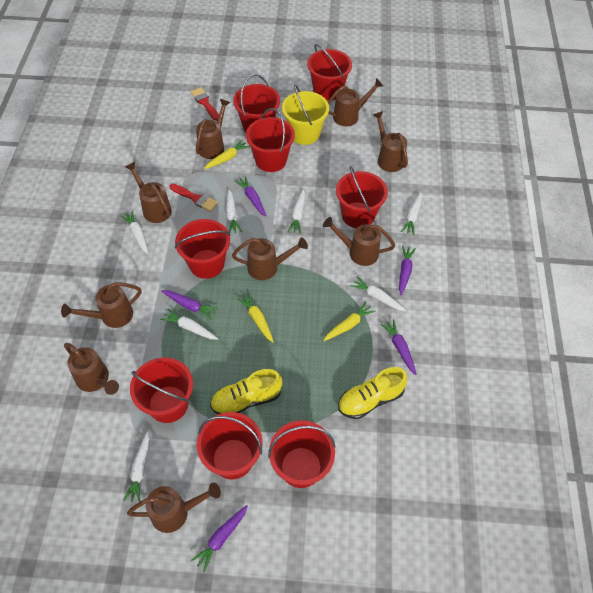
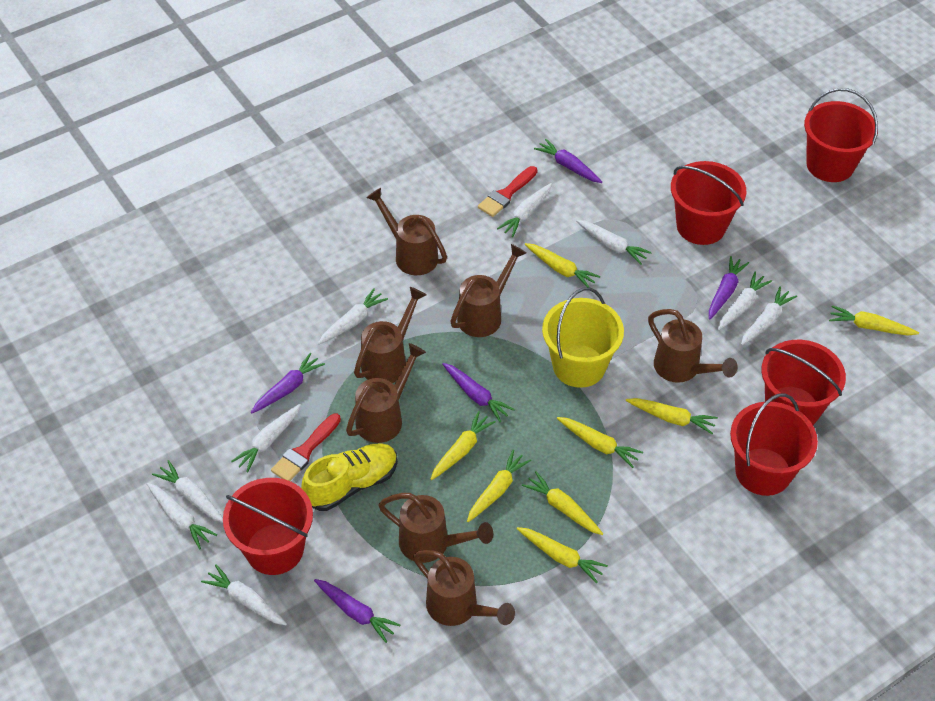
brown watering can: 9 -> 7
red bucket: 8 -> 5
white carrot: 7 -> 9
yellow carrot: 3 -> 8
yellow shoe: 2 -> 1

